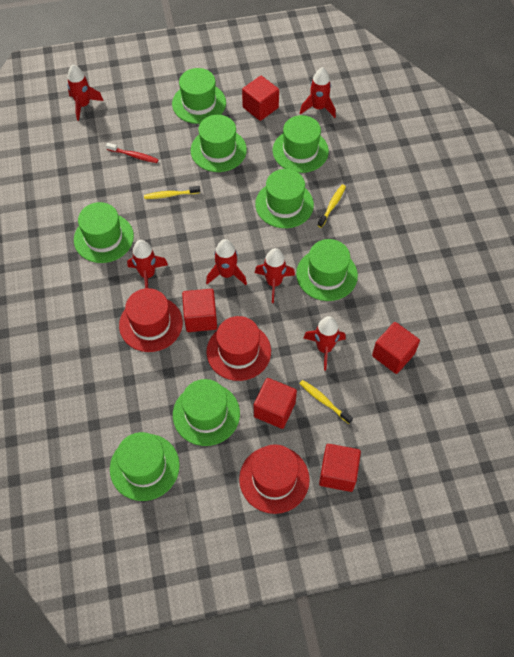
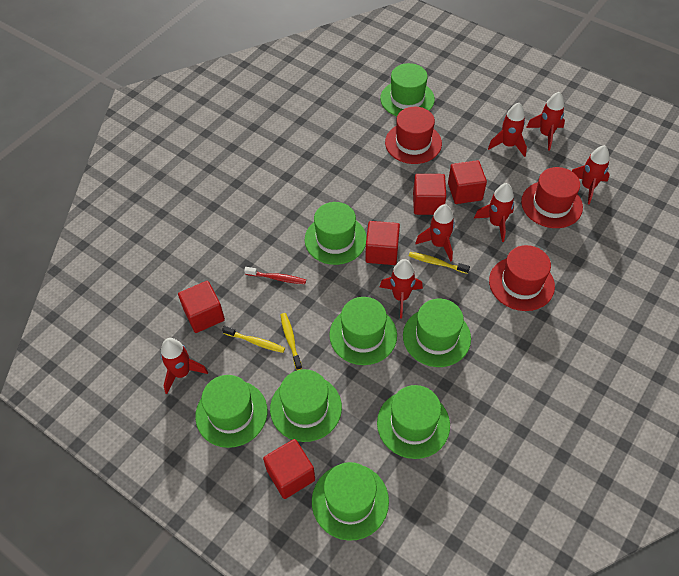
red rocket: 6 -> 7

